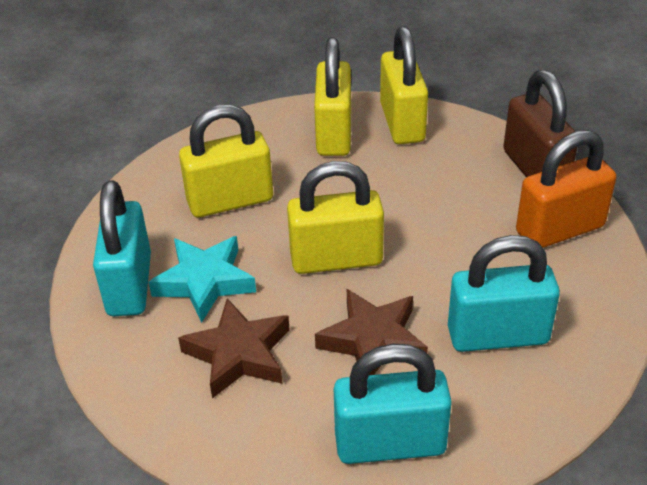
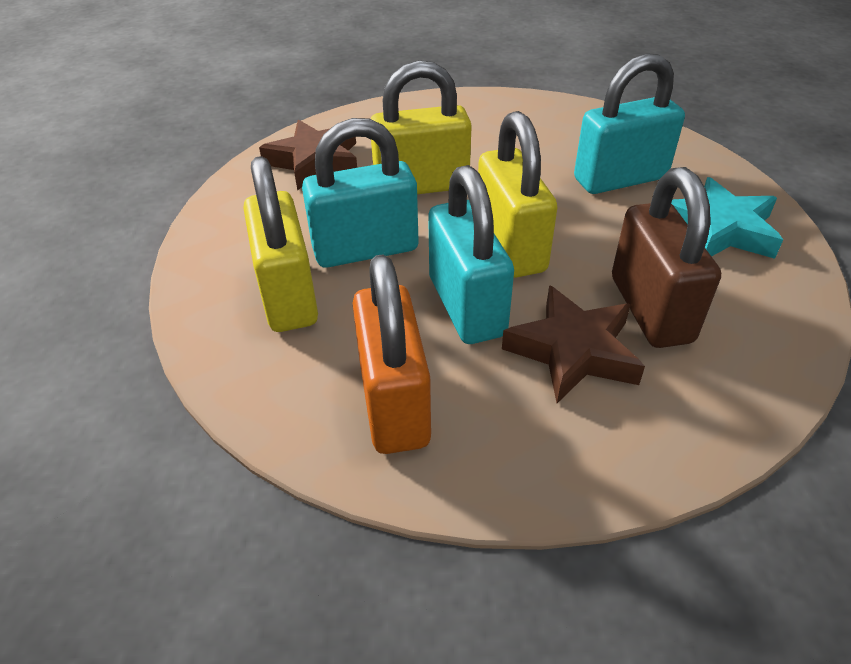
yellow padlock: 4 -> 3

